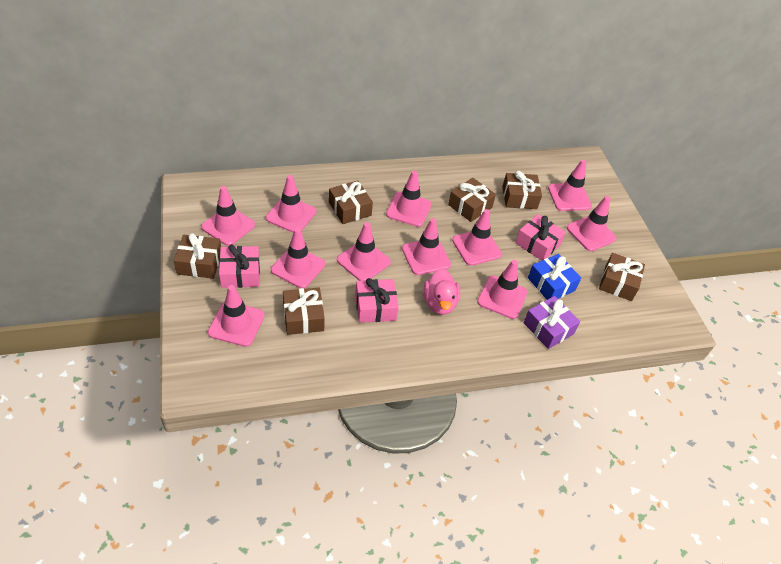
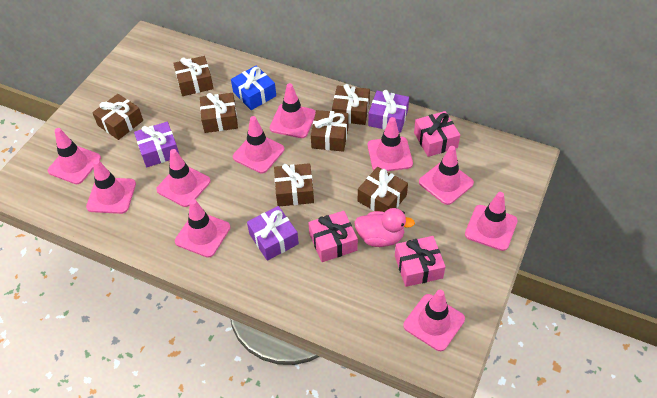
brown gift: 6 -> 7
pink traffic cone: 11 -> 10
purple gift: 1 -> 3

